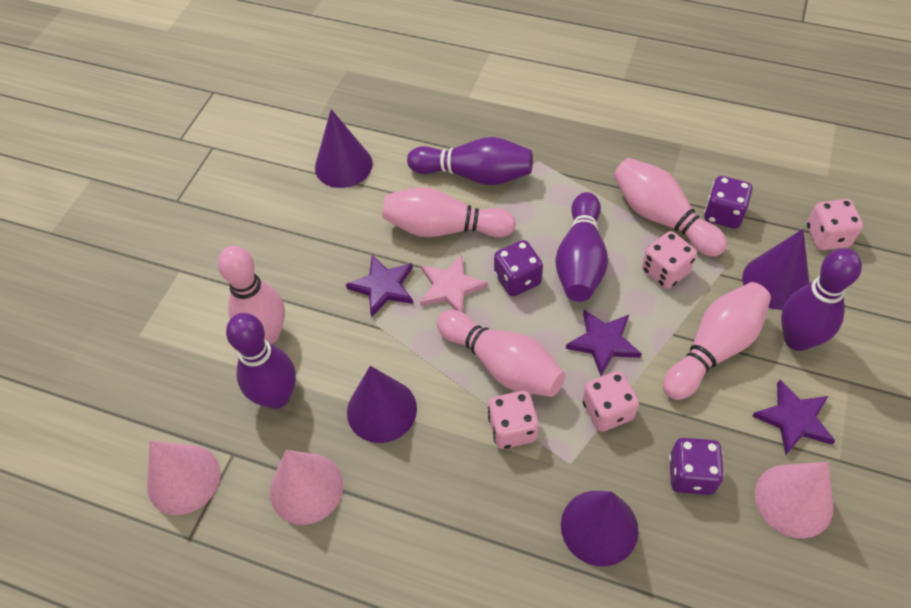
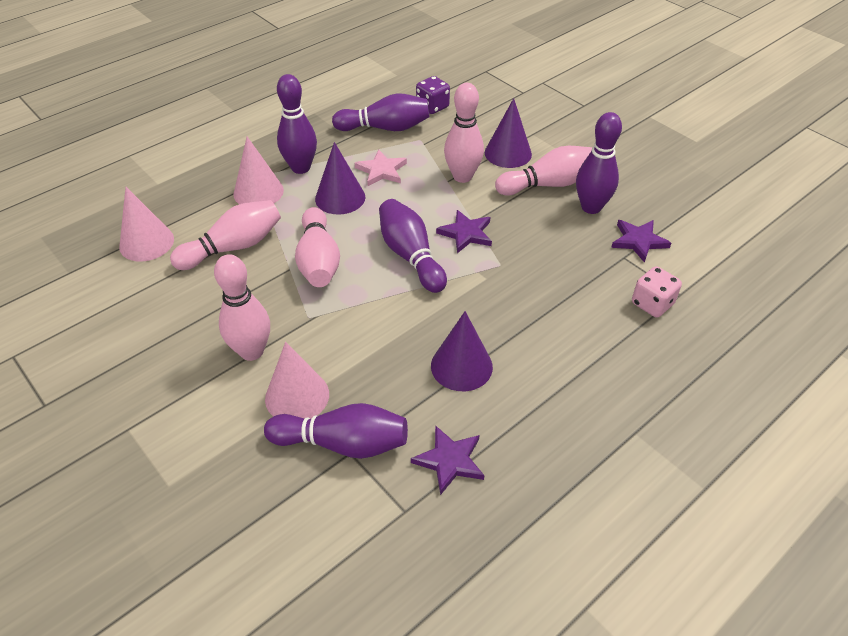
pink dice: 4 -> 1
purple bowling pin: 4 -> 5
purple cone: 4 -> 3
purple dice: 3 -> 1

